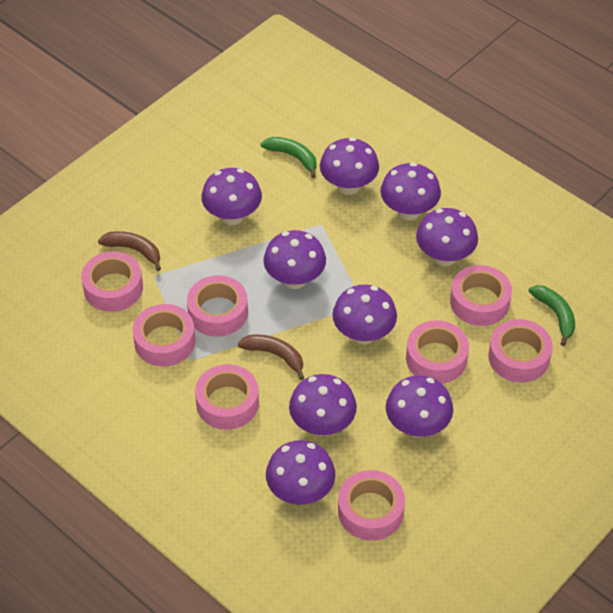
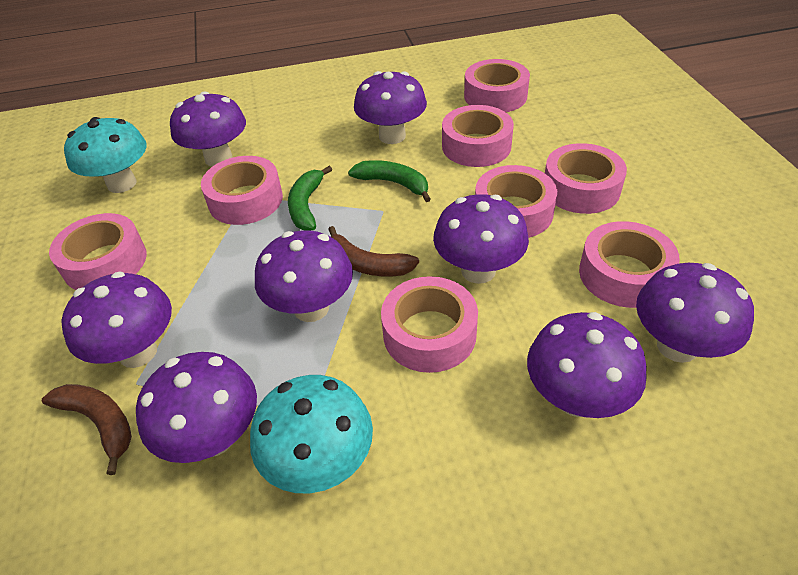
purple mushroom: 9 -> 8
turquoise mushroom: 0 -> 2

